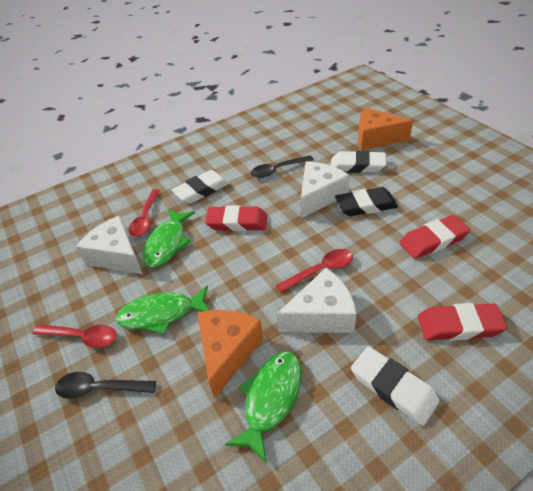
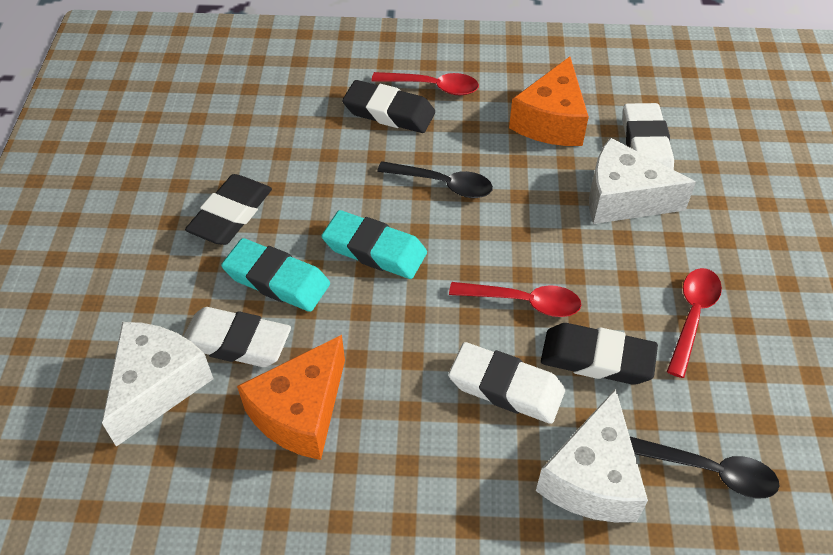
black eraser: 1 -> 3
green fish: 3 -> 0
red eraser: 3 -> 0
turquoise eraser: 0 -> 2

